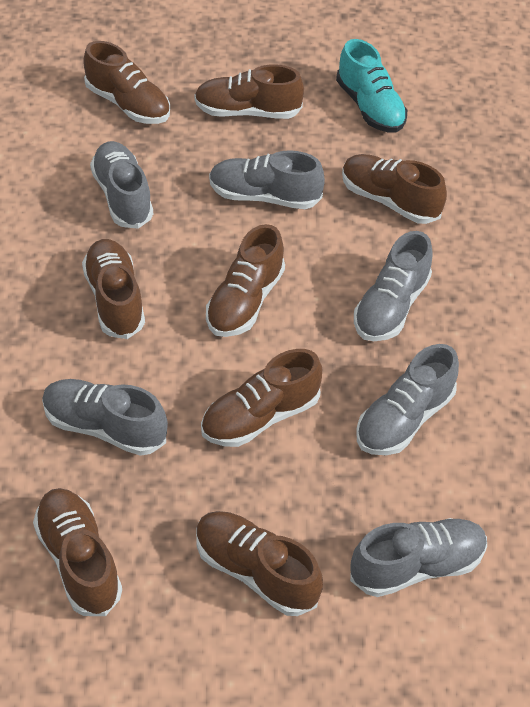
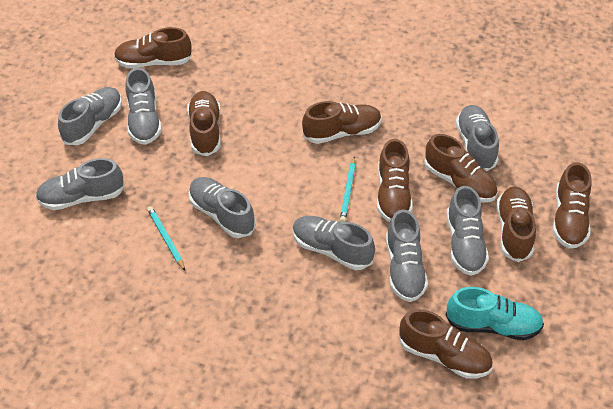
grey shoe: 6 -> 8
turquoise pencil: 0 -> 2

